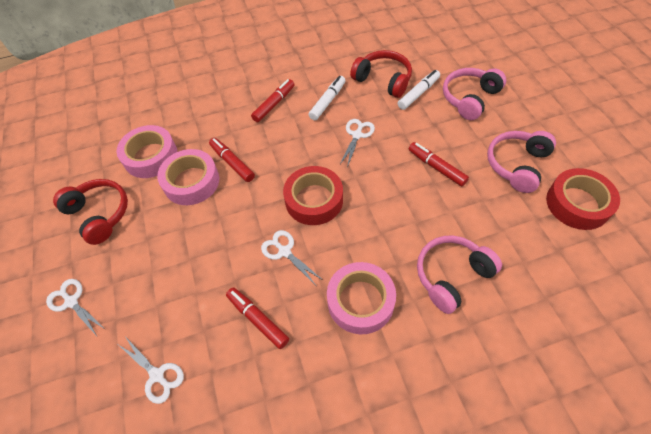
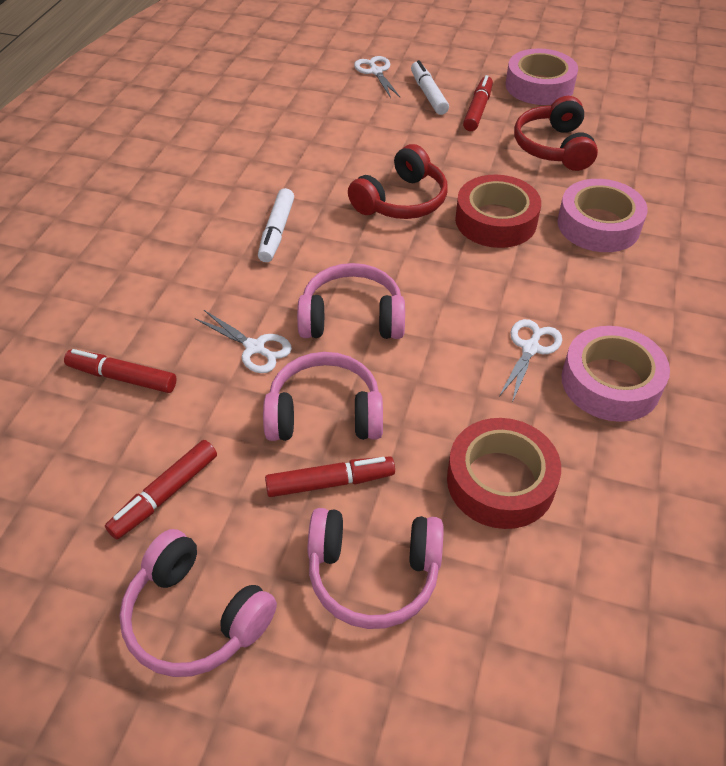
pink headphones: 3 -> 4
white scissors: 4 -> 3

